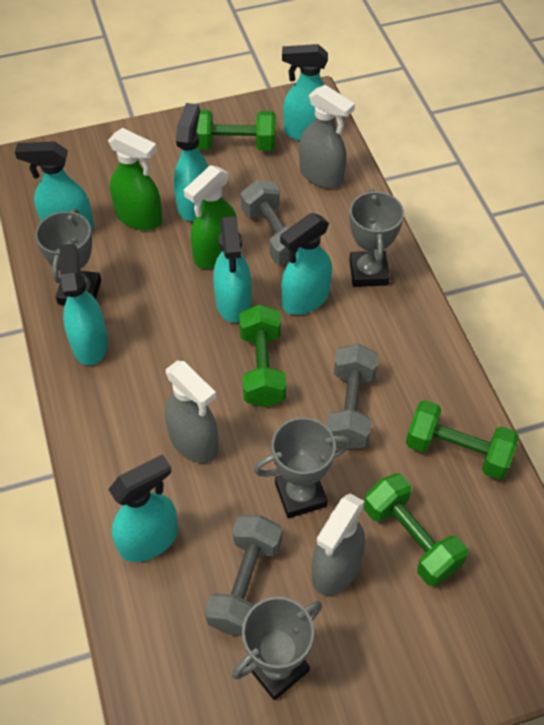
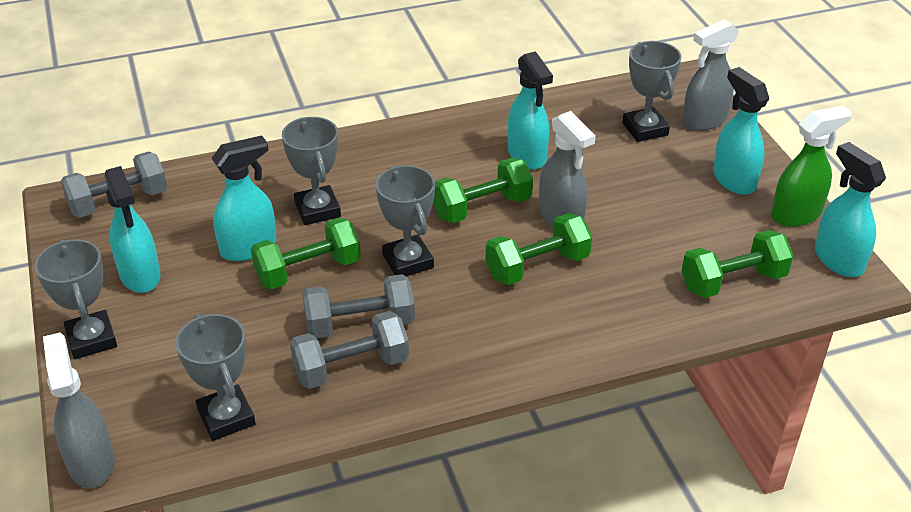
green spray bottle: 2 -> 1
grey trophy: 4 -> 5
turquoise spray bottle: 7 -> 5

